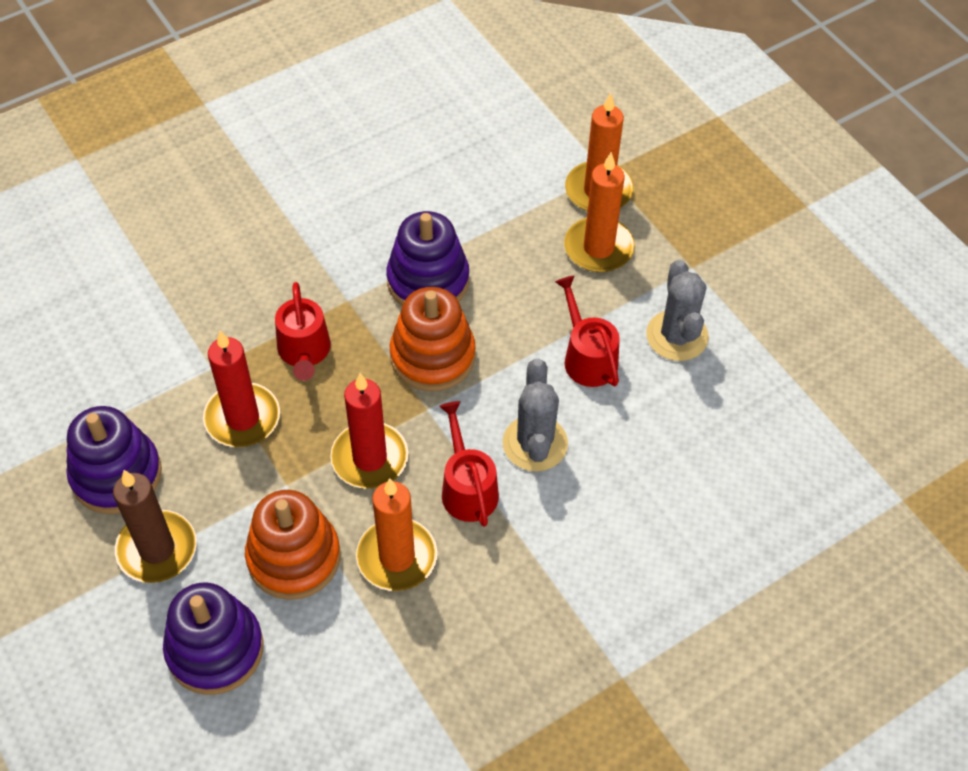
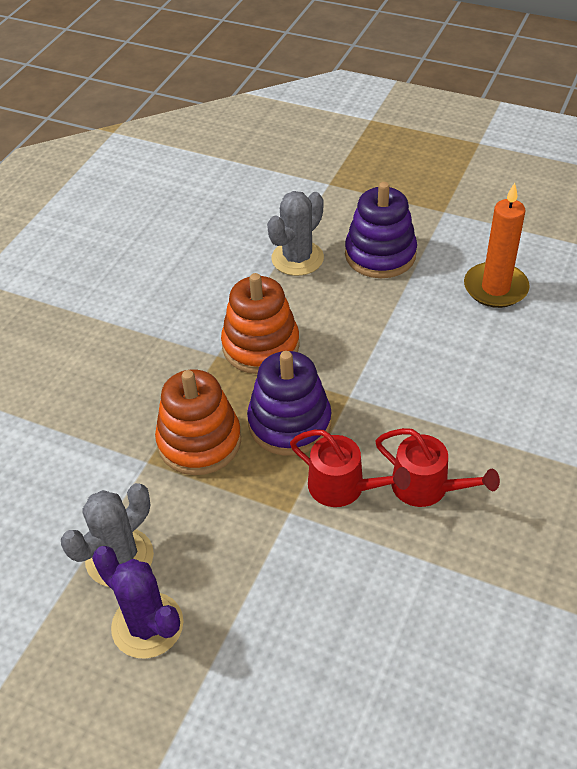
brown candle: 1 -> 0
orange candle: 3 -> 1
purple cactus: 0 -> 1
purple stacking toy: 3 -> 2
red candle: 2 -> 0
red watering can: 3 -> 2

